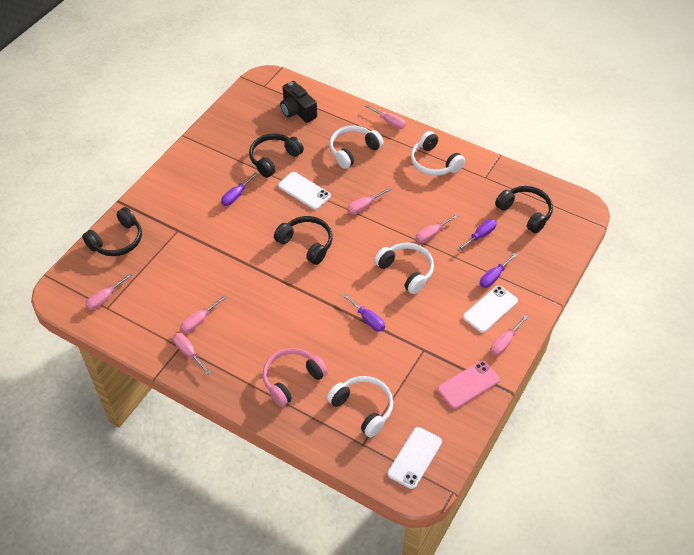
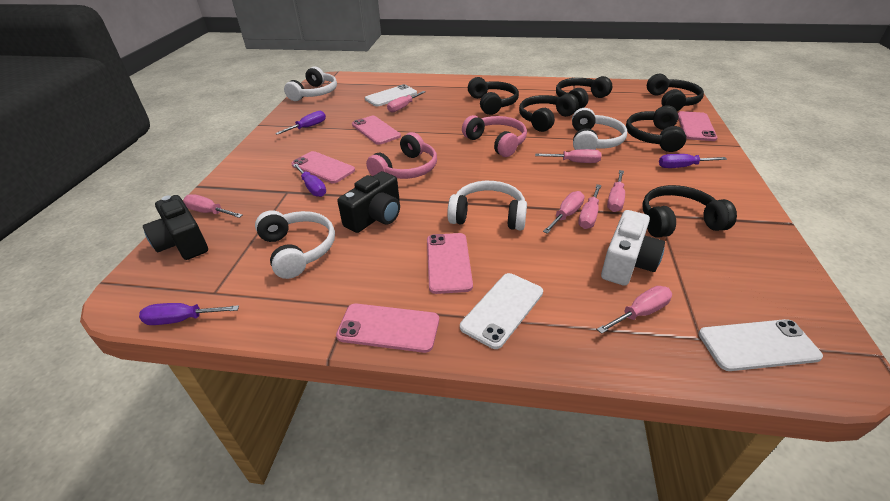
black camera: 1 -> 2
black headphones: 4 -> 6
pink headphones: 1 -> 2
pink phone: 1 -> 5
white camera: 0 -> 1

